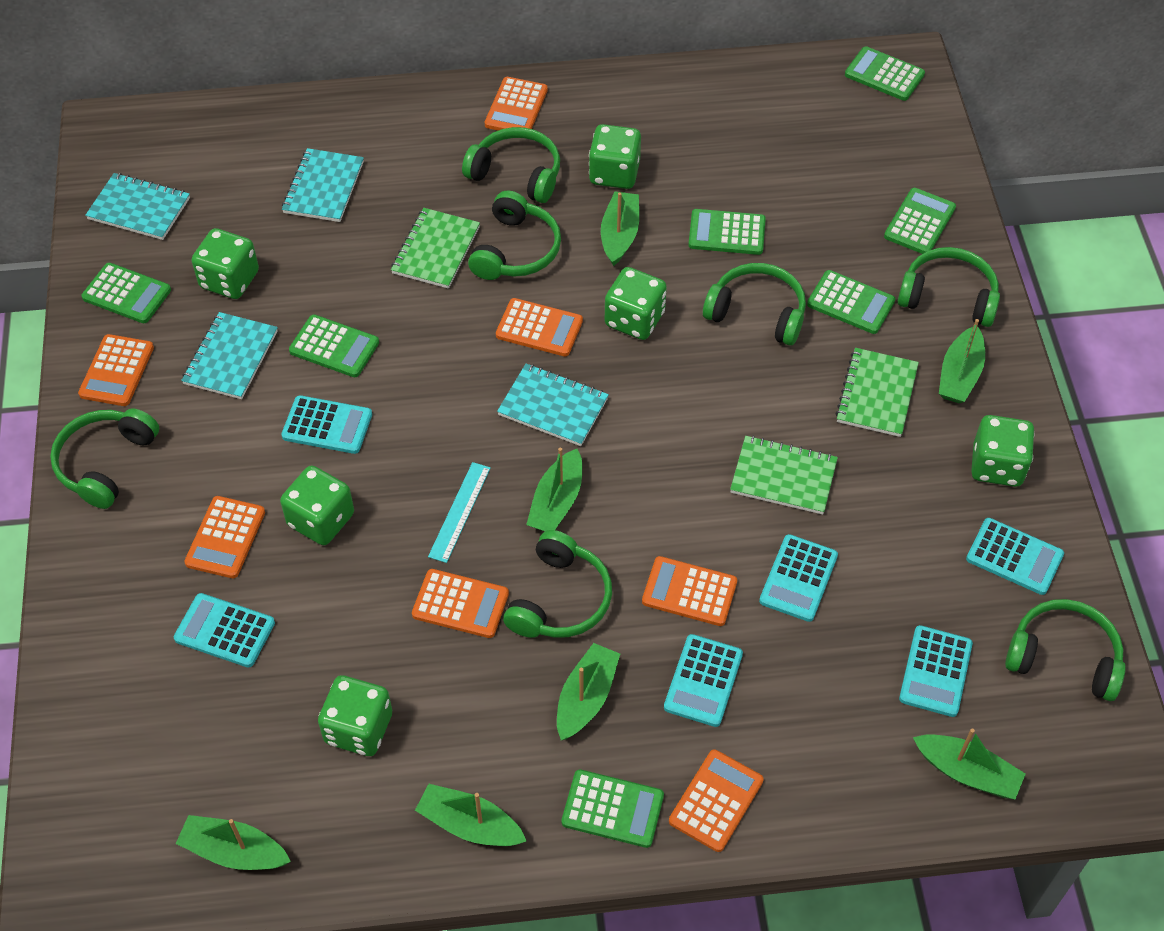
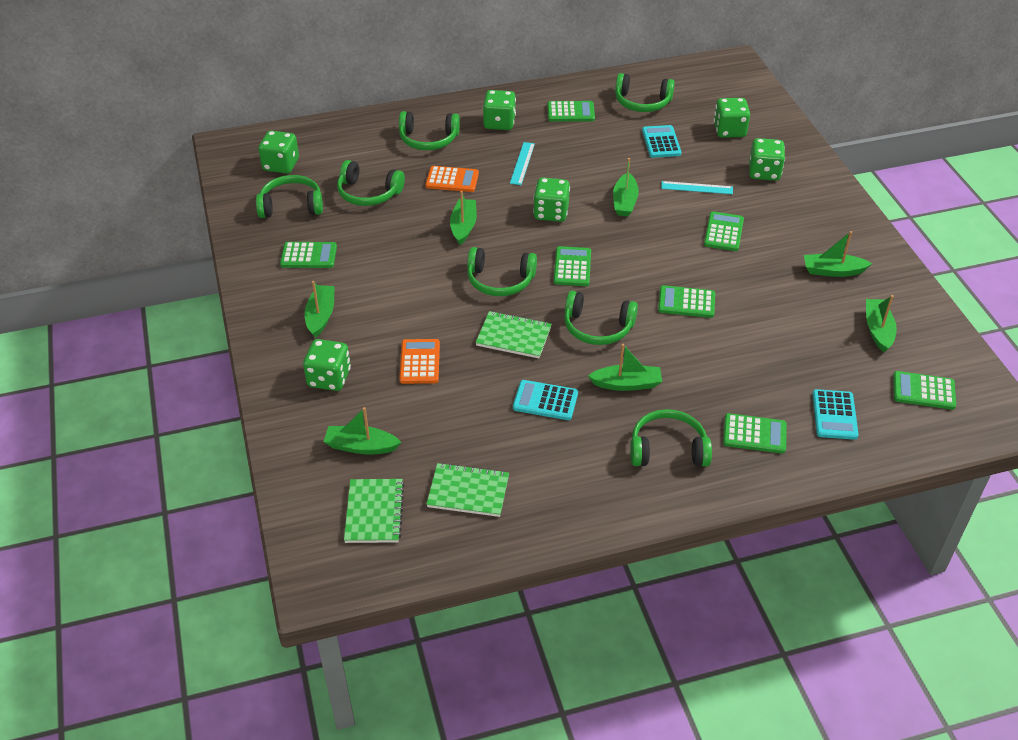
orange calculator: 7 -> 2
turquoise calculator: 6 -> 3
turquoise notebook: 4 -> 0
turquoise ruler: 1 -> 2

